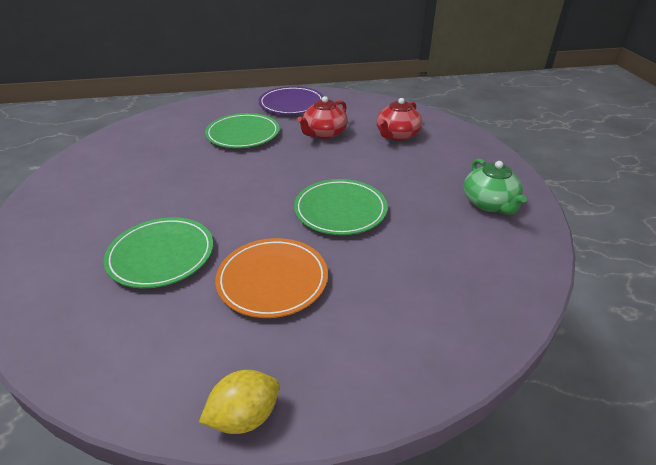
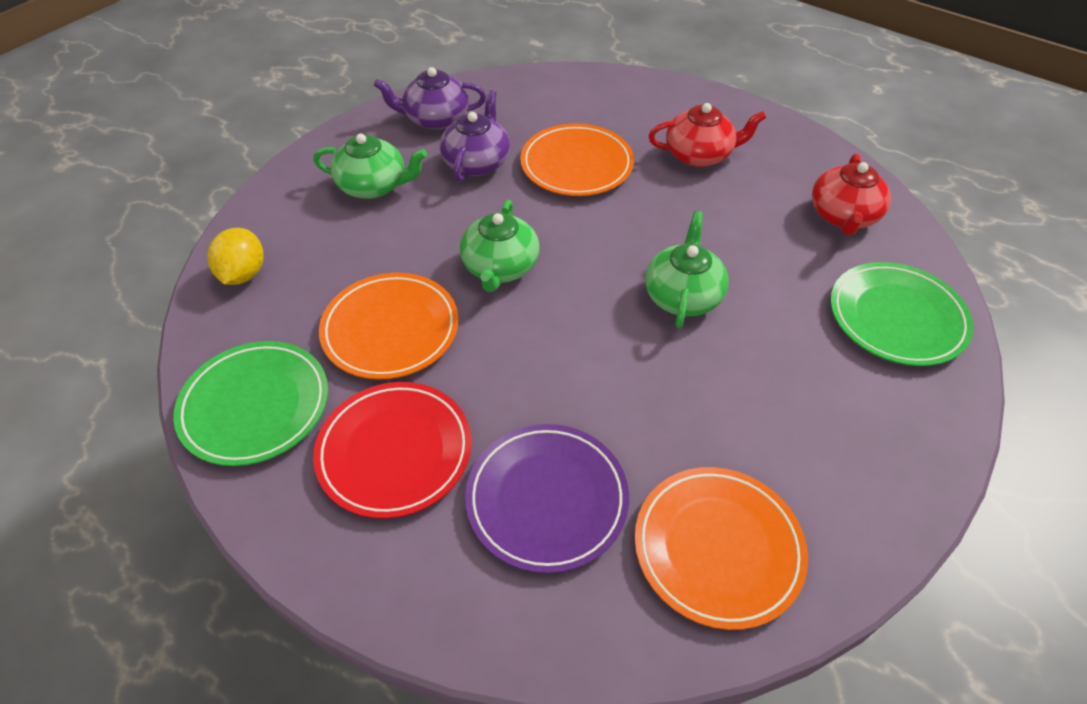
green plate: 3 -> 2
green teapot: 1 -> 3
orange plate: 1 -> 3
purple teapot: 0 -> 2
red plate: 0 -> 1

